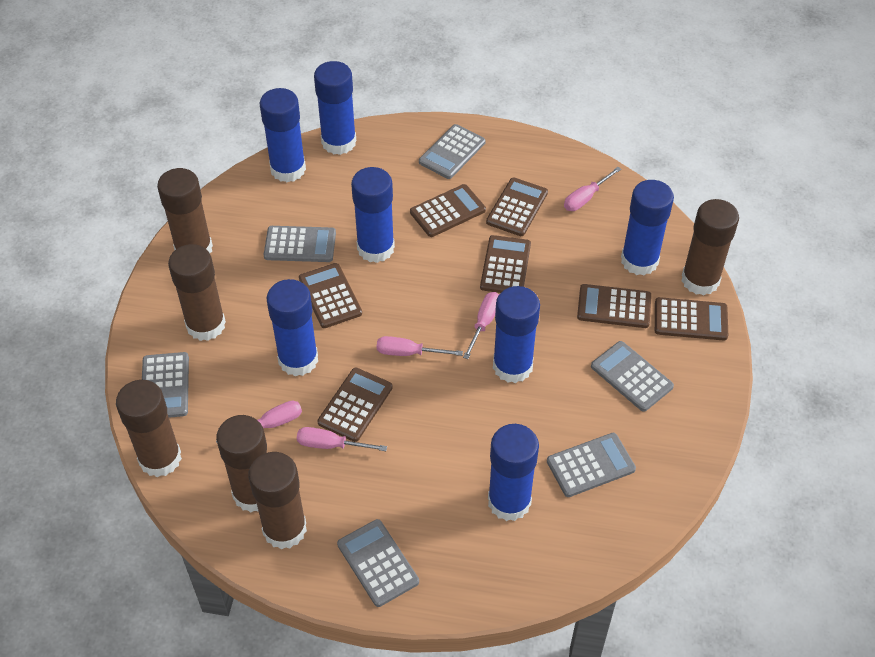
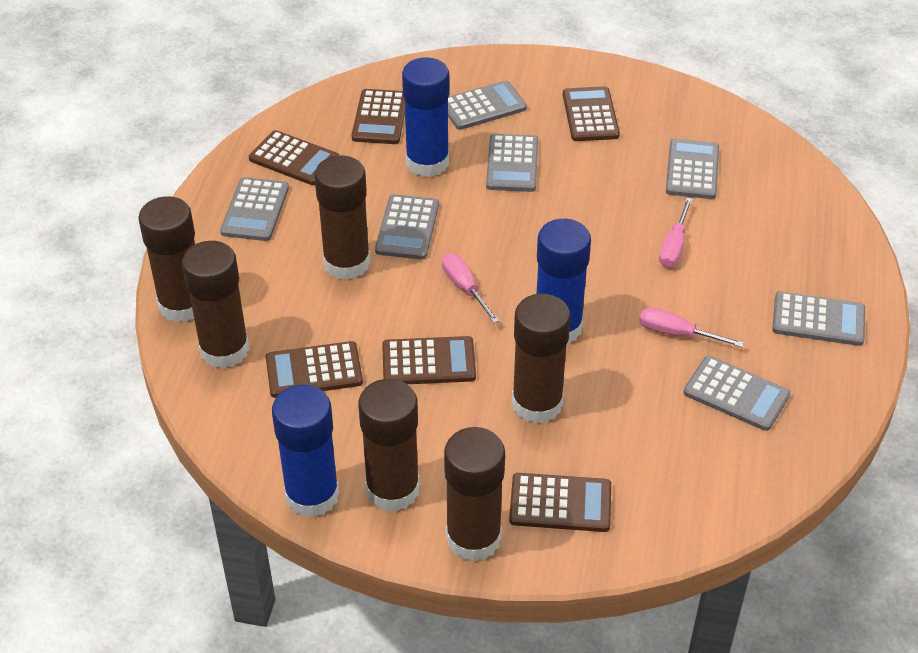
blue glue stick: 7 -> 3
brown calculator: 7 -> 6
grey calculator: 6 -> 7
pink screwdriver: 5 -> 3

